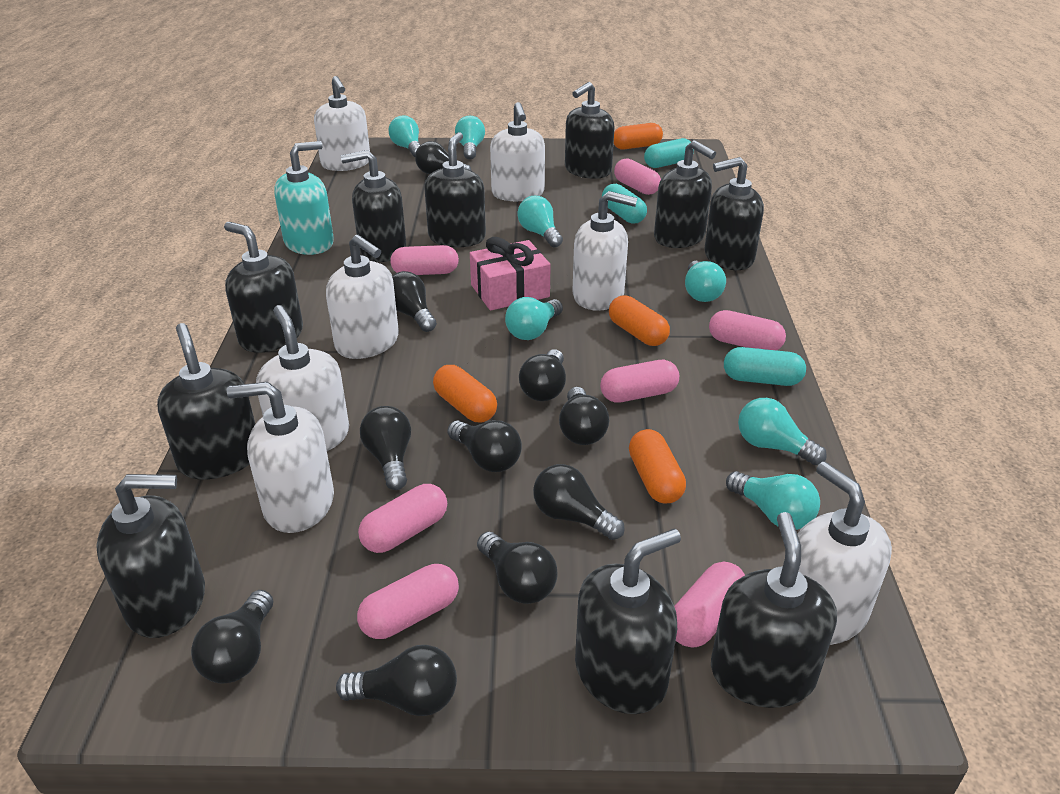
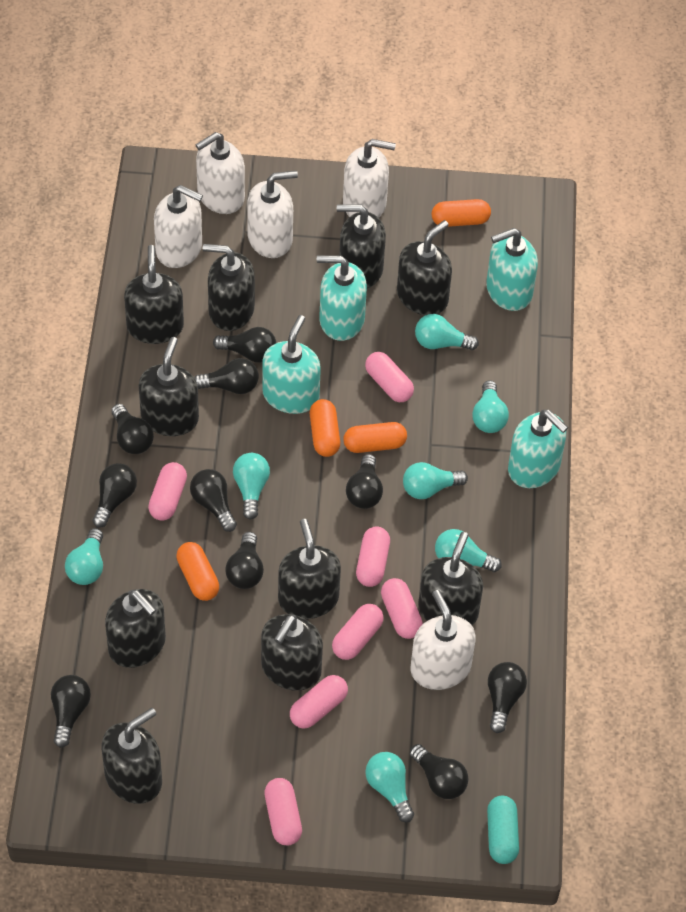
pink gift: 1 -> 0
turquoise capsule: 3 -> 1
turquoise soap dispenser: 1 -> 4
white soap dispenser: 7 -> 5

